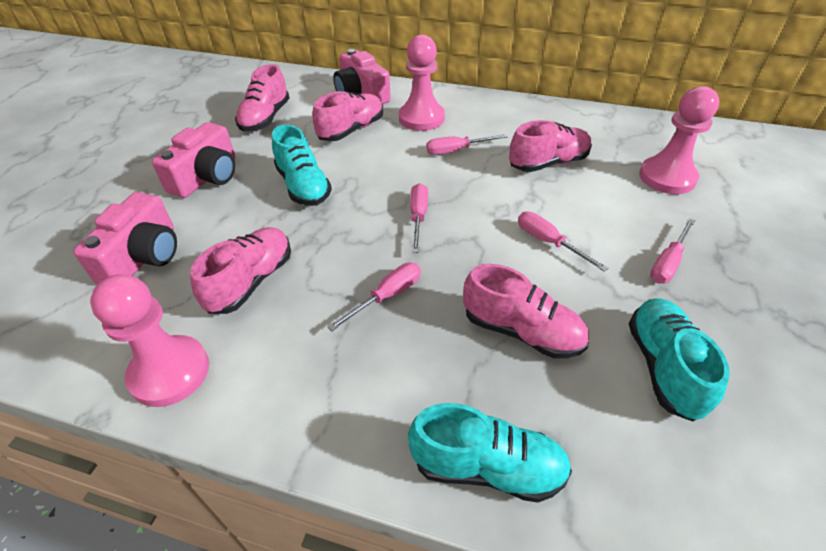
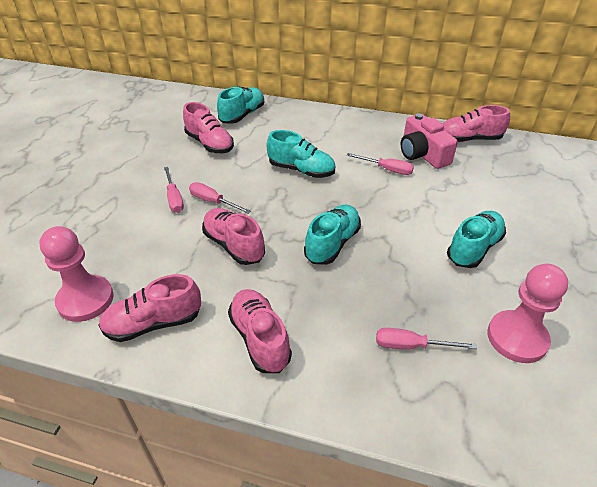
pink camera: 3 -> 1
pink pawn: 3 -> 2
pink screwdriver: 5 -> 4
turquoise shoe: 3 -> 4

